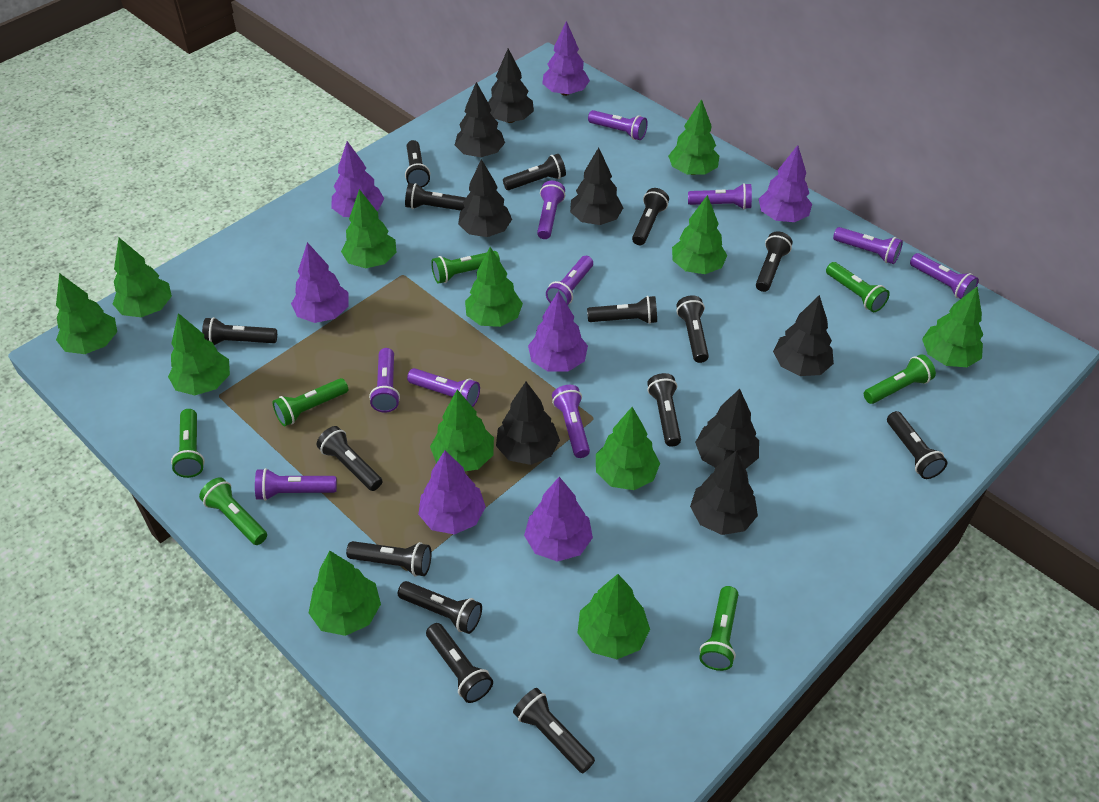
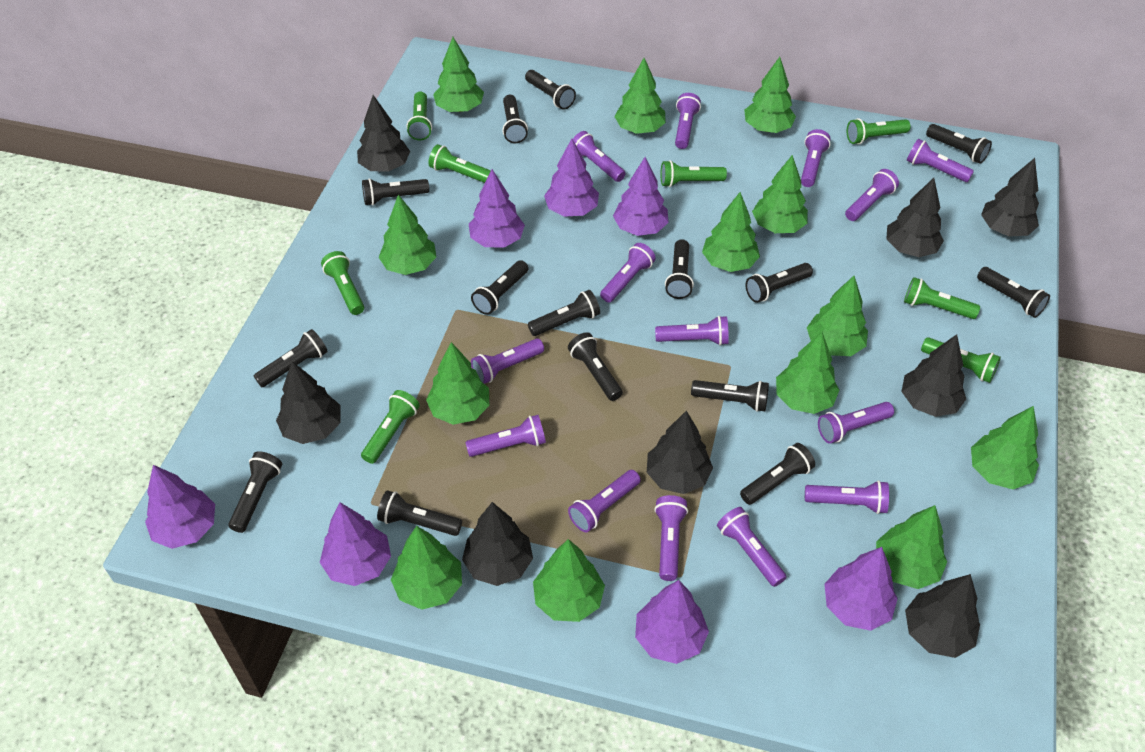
green flashlight: 7 -> 8
green tree: 12 -> 13
purple flashlight: 10 -> 14

